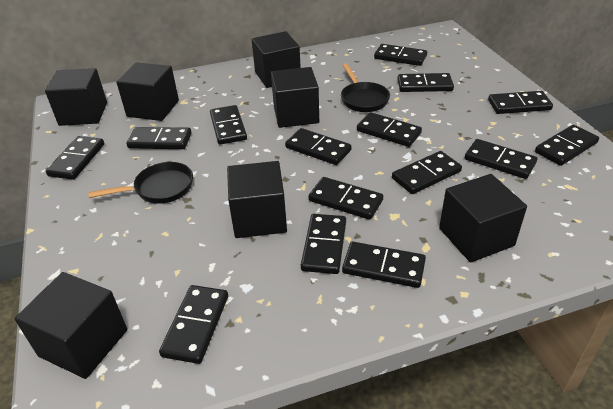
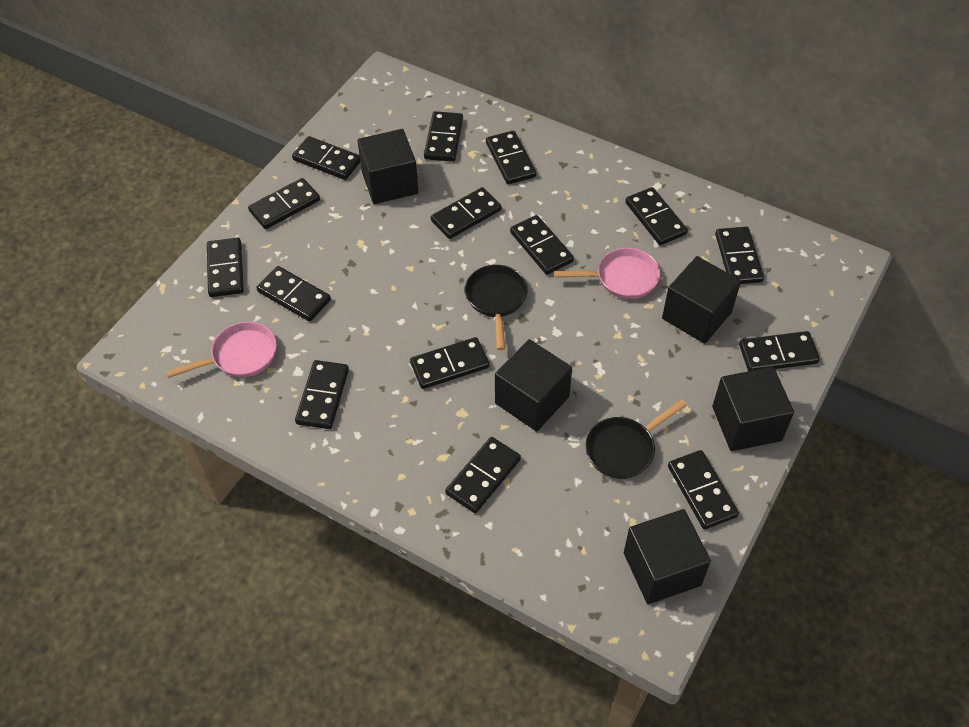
black cube: 7 -> 5
pink pan: 0 -> 2

